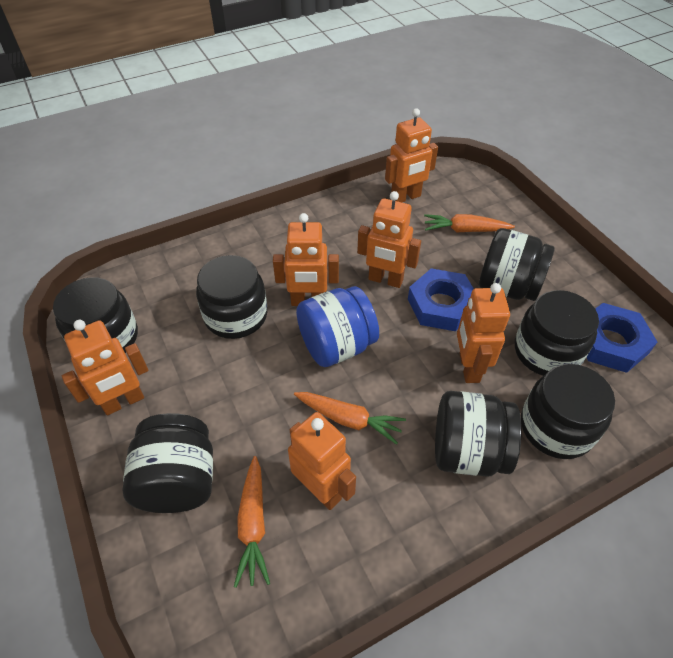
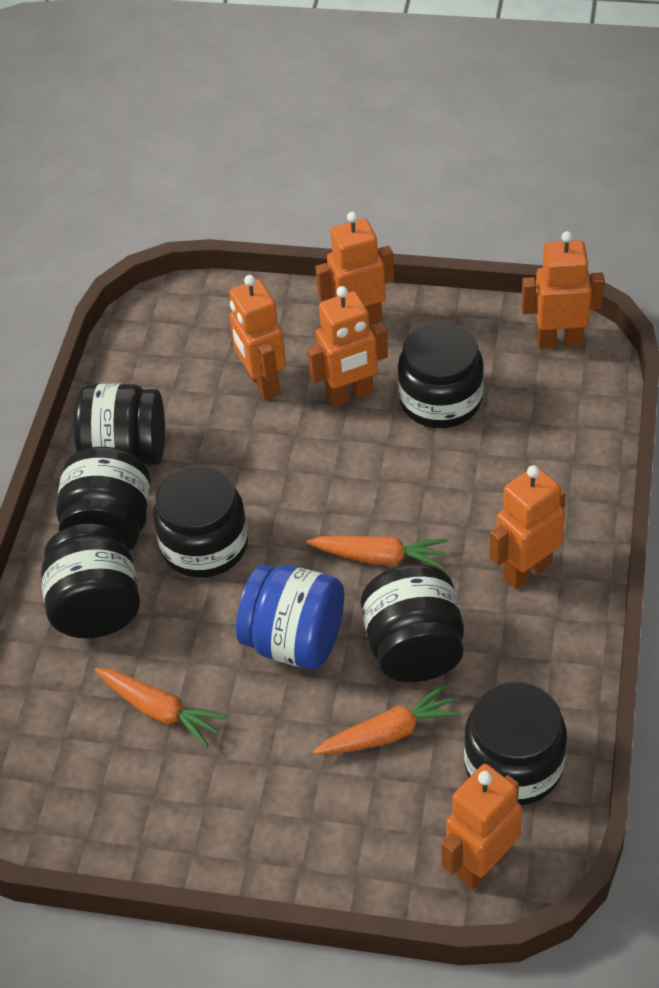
blue nut: 2 -> 0

